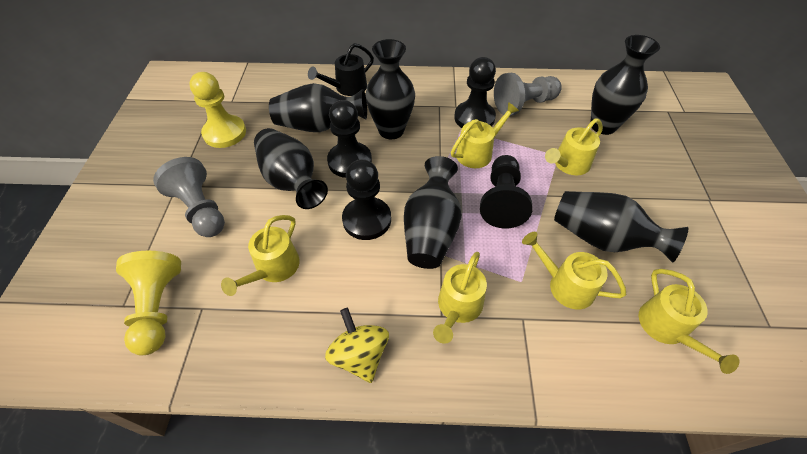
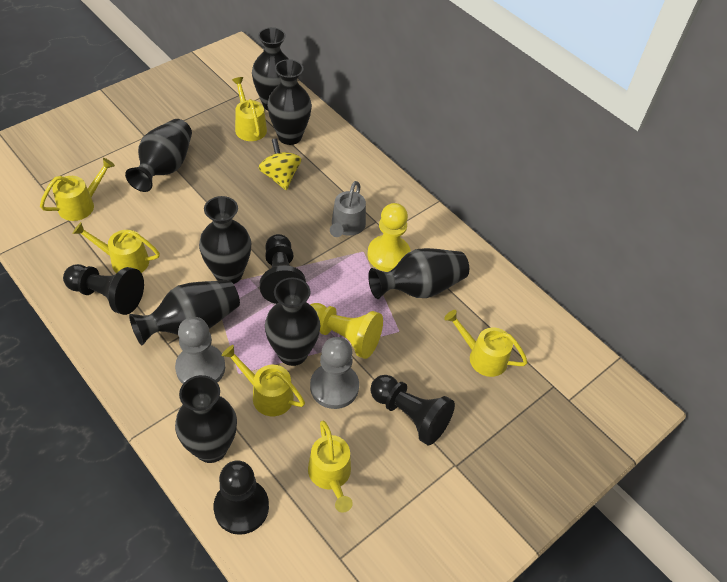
black vase: 6 -> 8
black watering can: 1 -> 0
grey watering can: 0 -> 1

